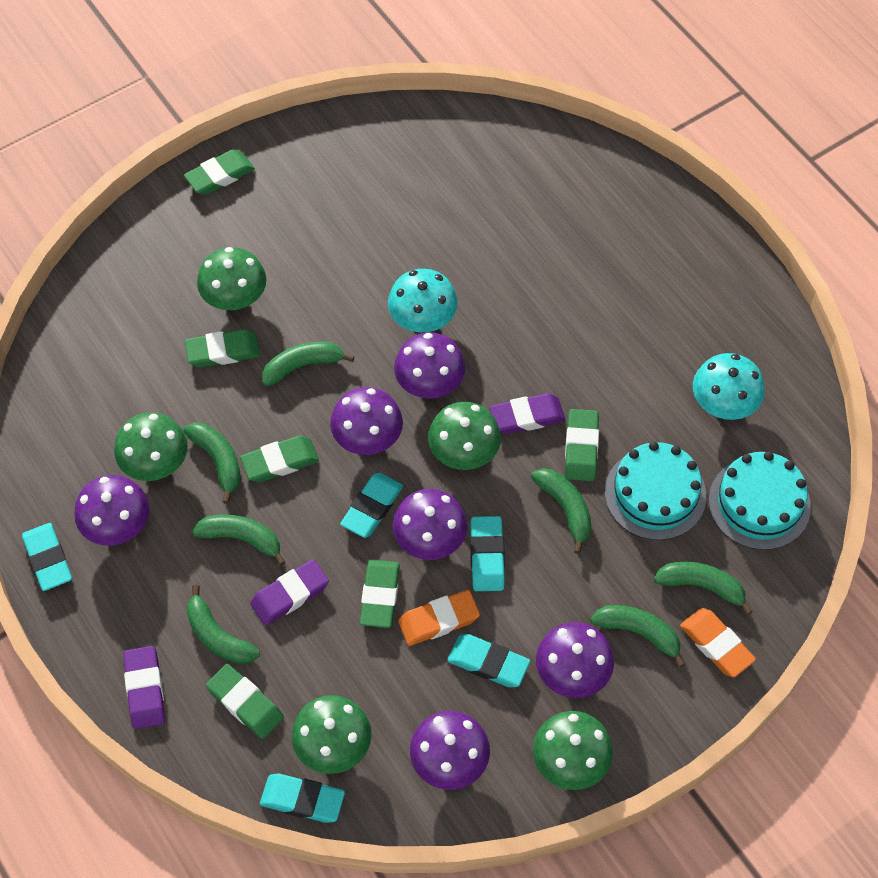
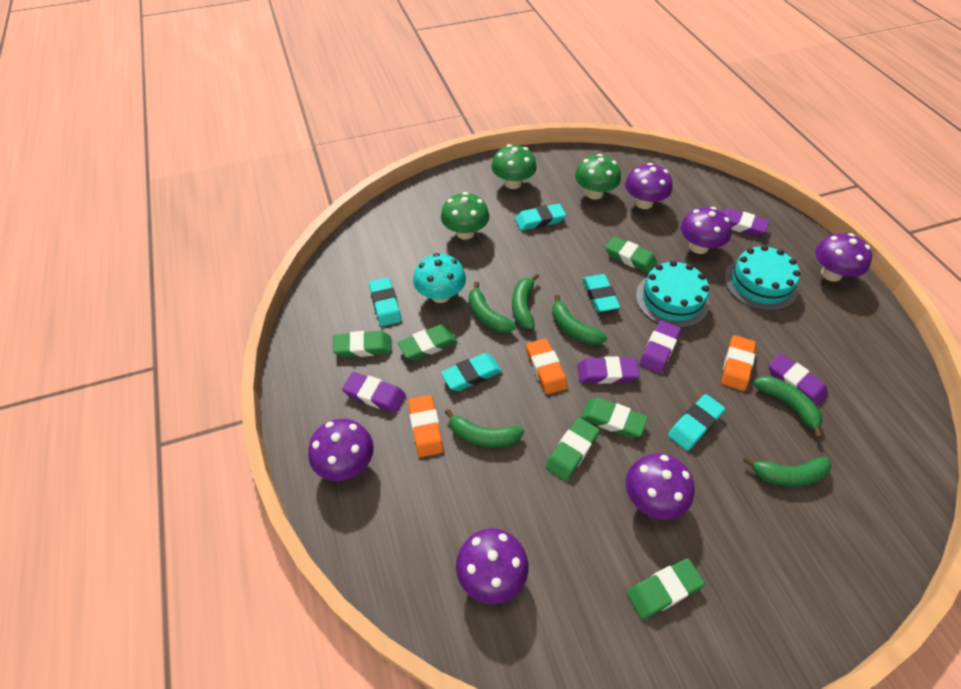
green banana: 7 -> 6
green mushroom: 5 -> 3
orange eraser: 2 -> 3
purple eraser: 3 -> 5
turquoise mushroom: 2 -> 1

